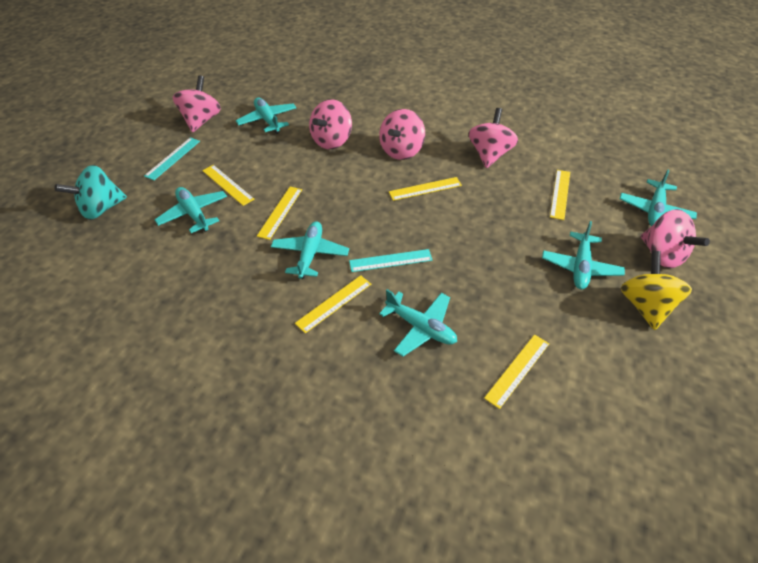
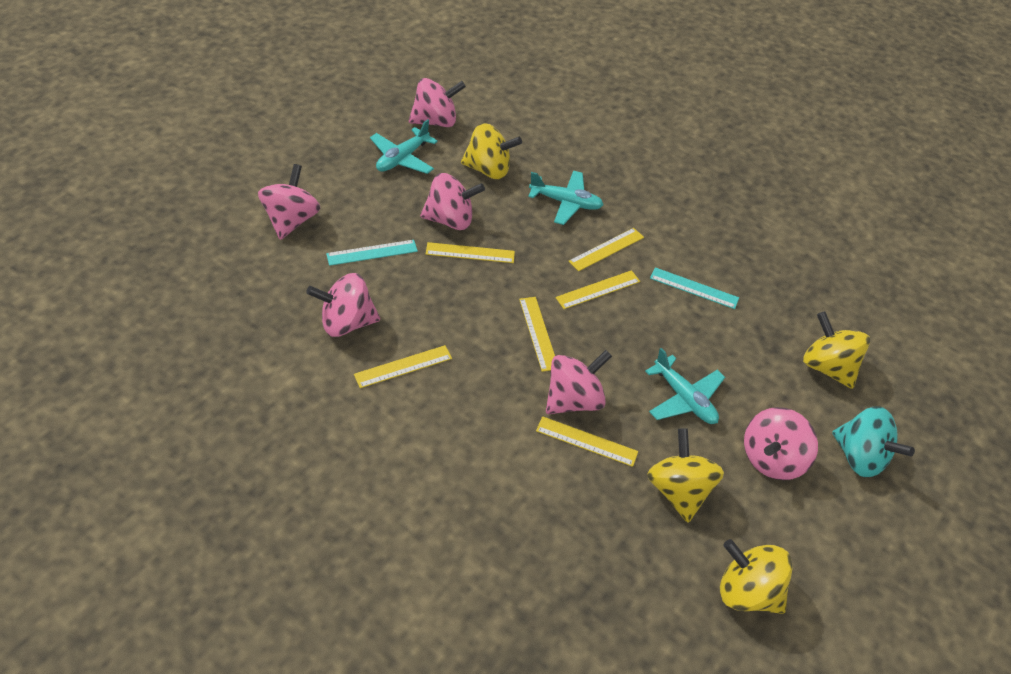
pink spinning top: 5 -> 6
turquoise plane: 6 -> 3
yellow spinning top: 1 -> 4

